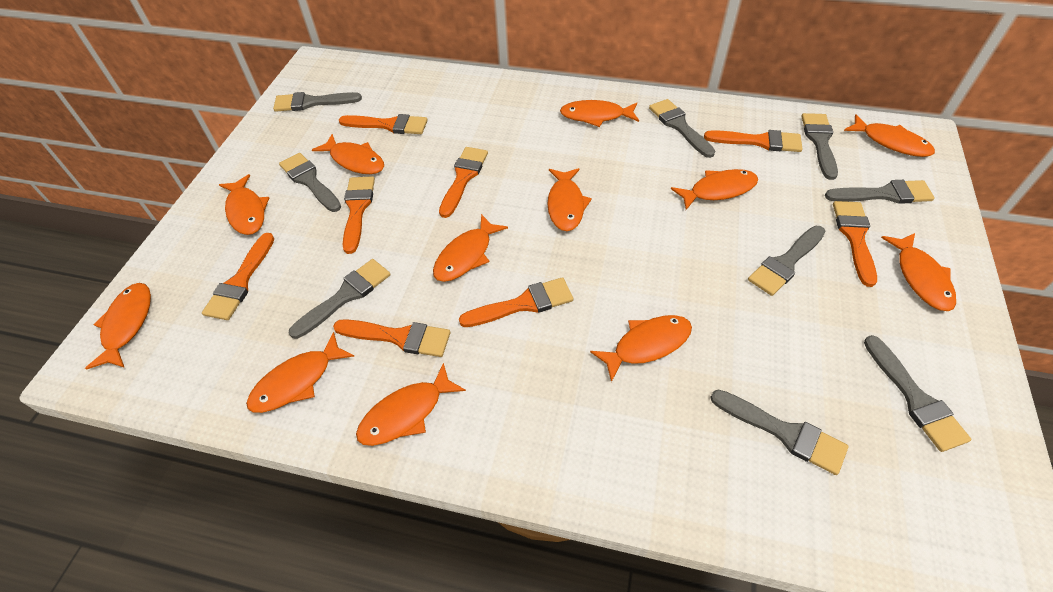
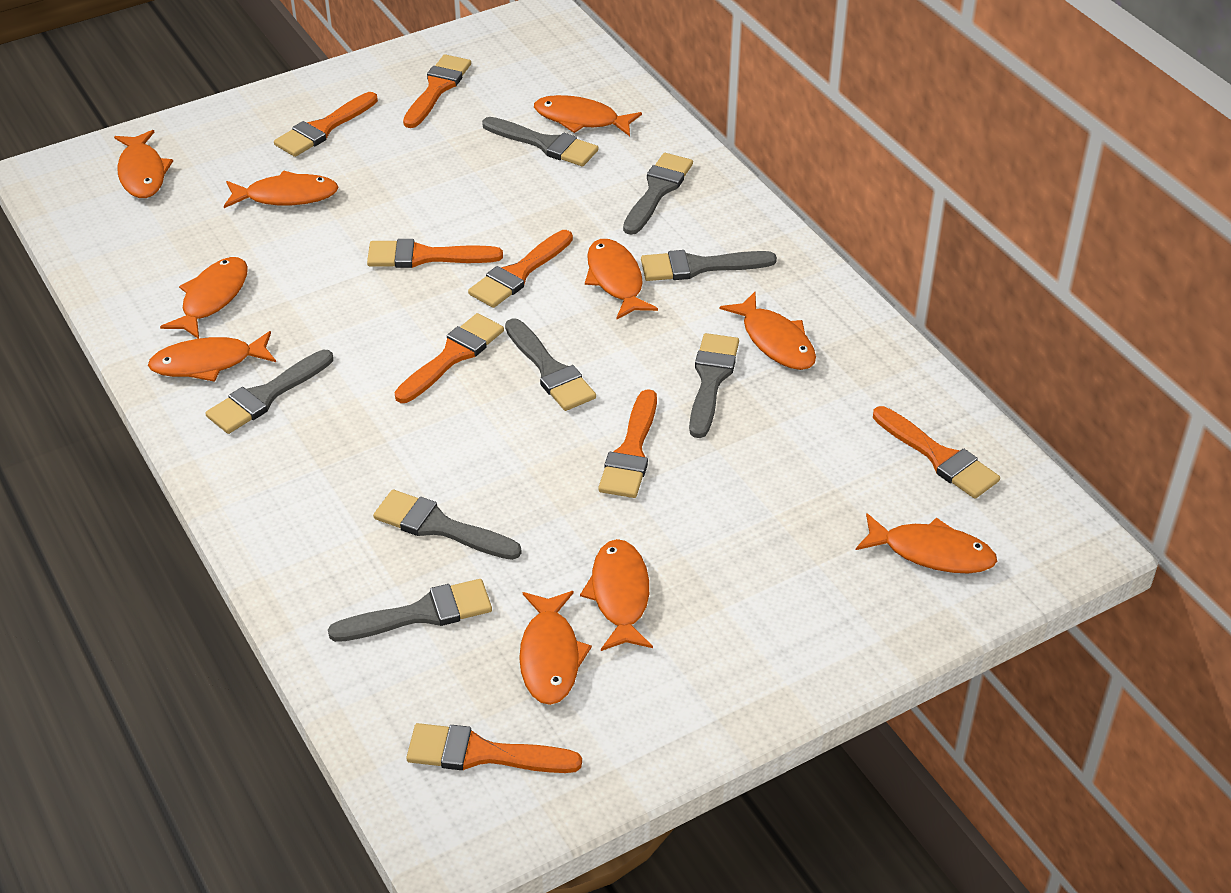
grey brush: 9 -> 8
orange fish: 12 -> 10

